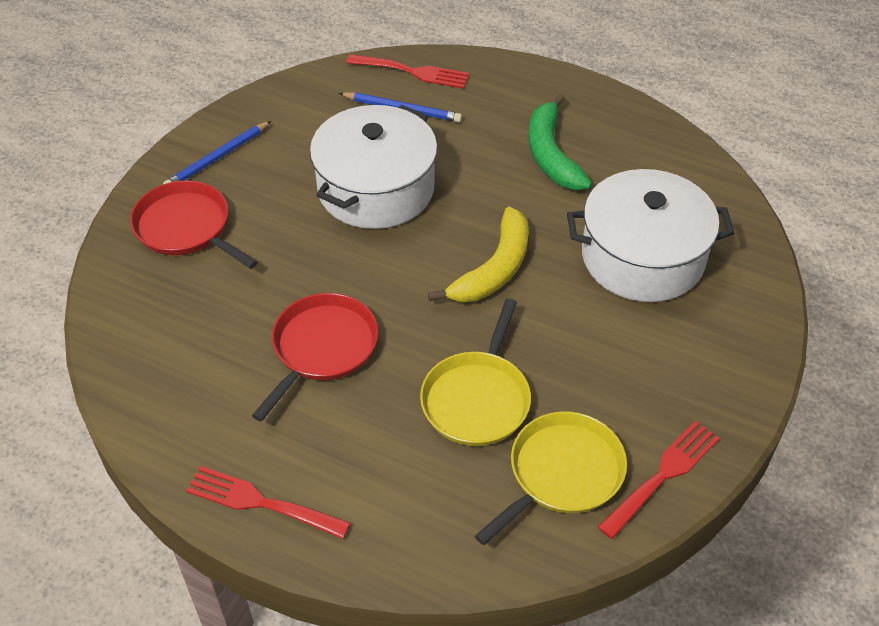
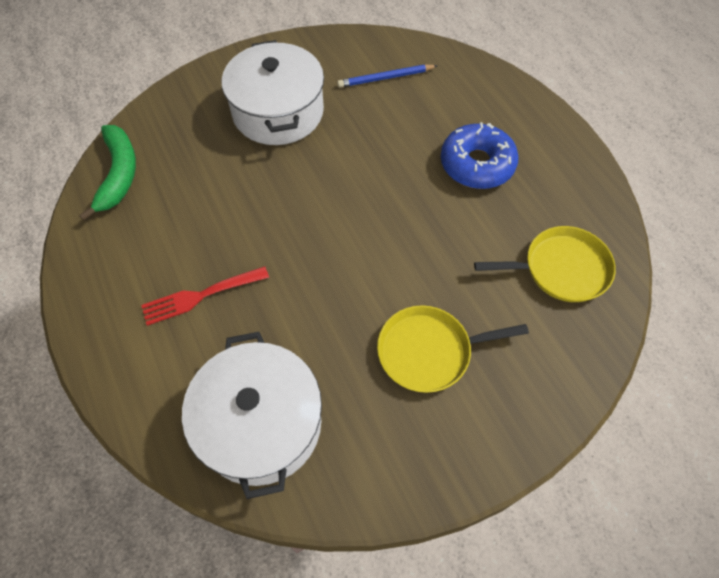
blue donut: 0 -> 1
blue pencil: 2 -> 1
red fork: 3 -> 1
red pan: 2 -> 0
yellow banana: 1 -> 0

